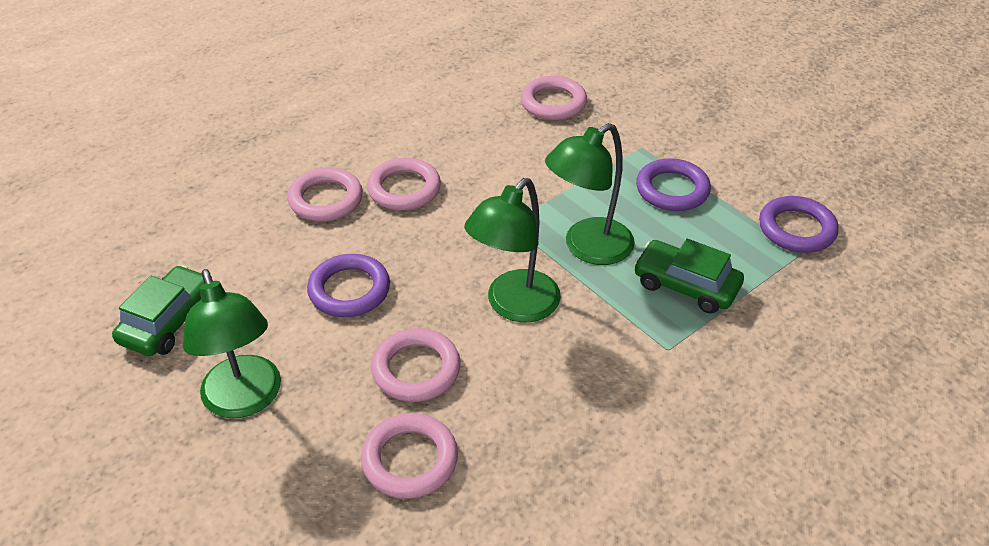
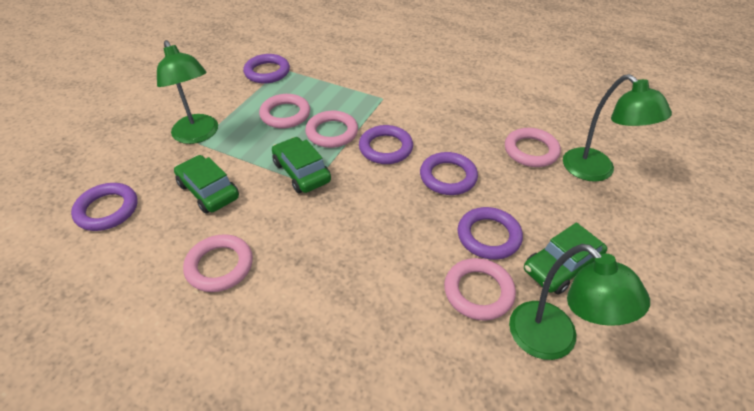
green car: 2 -> 3
purple ring: 3 -> 5

